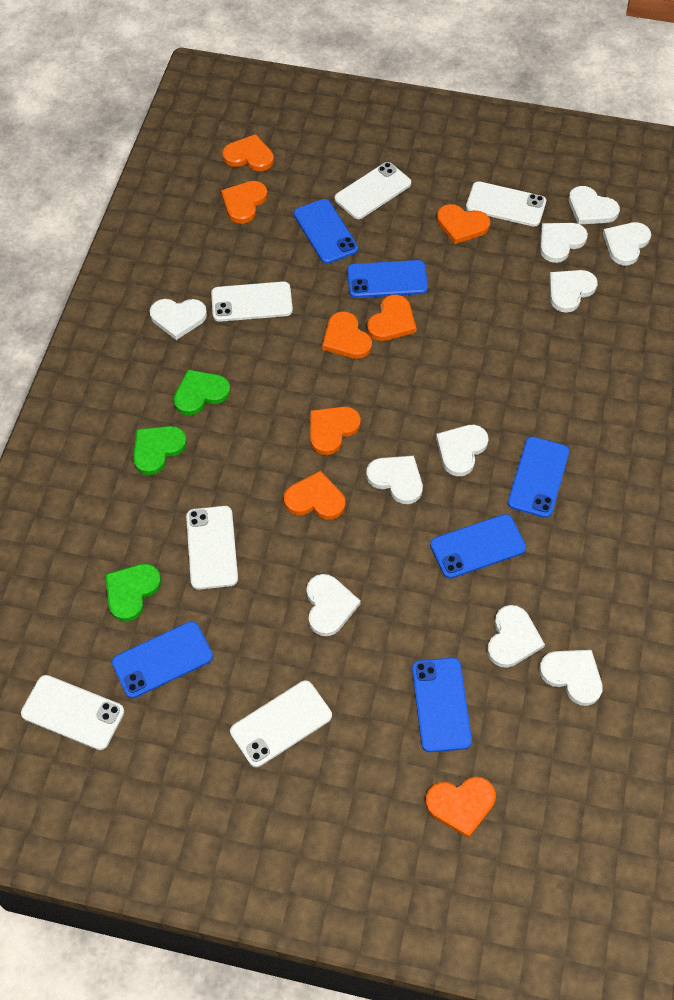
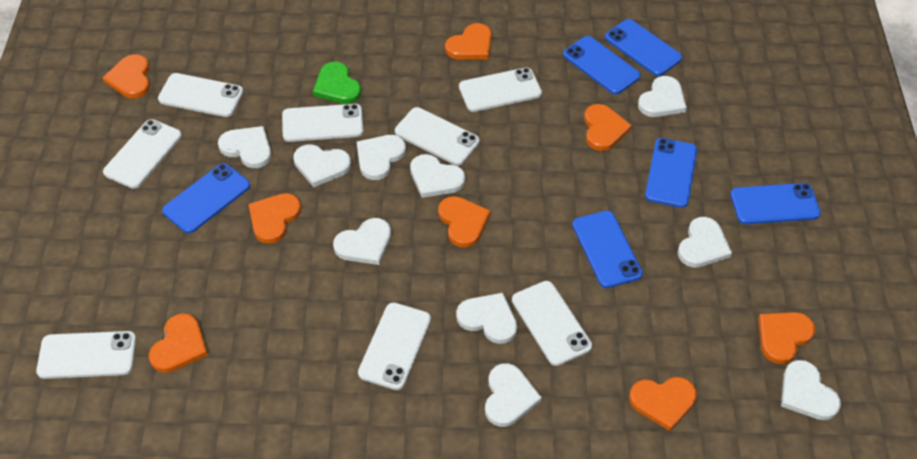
green heart: 3 -> 1
white phone: 6 -> 8

